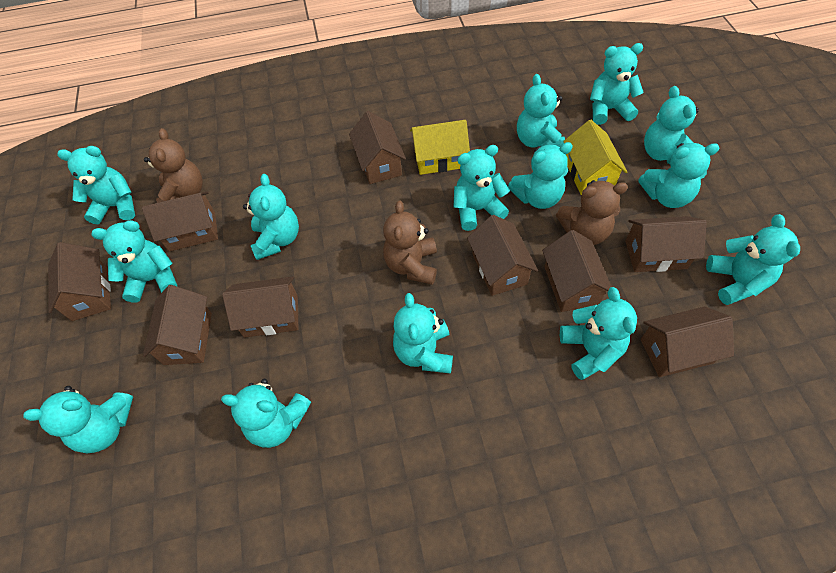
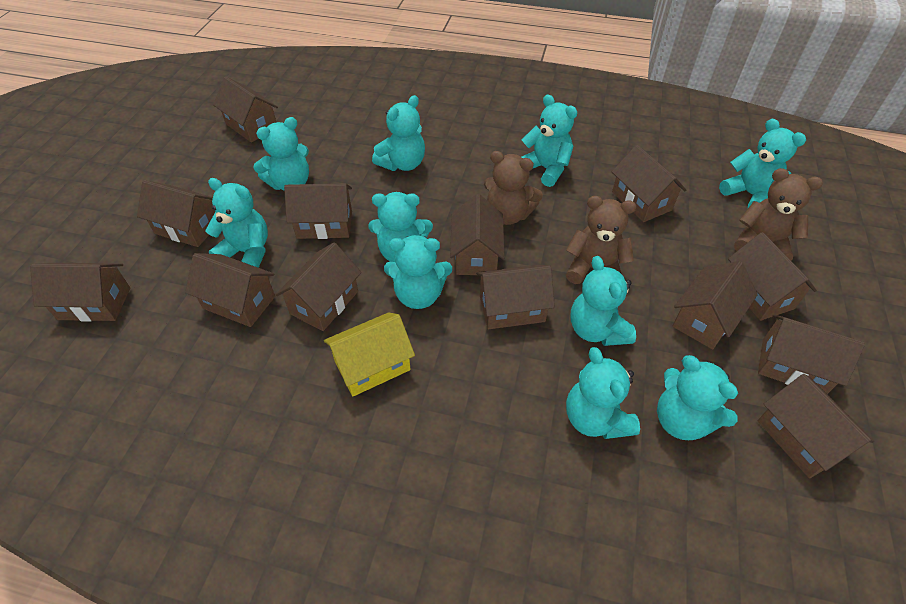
brown house: 9 -> 13
turquoise teddy bear: 14 -> 10
yellow house: 2 -> 1

